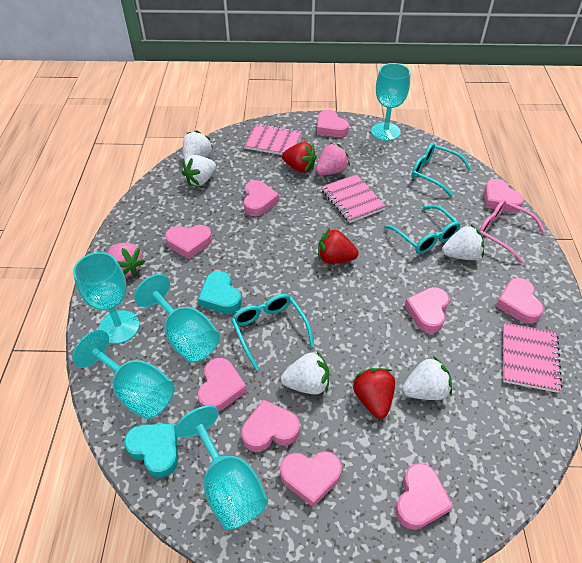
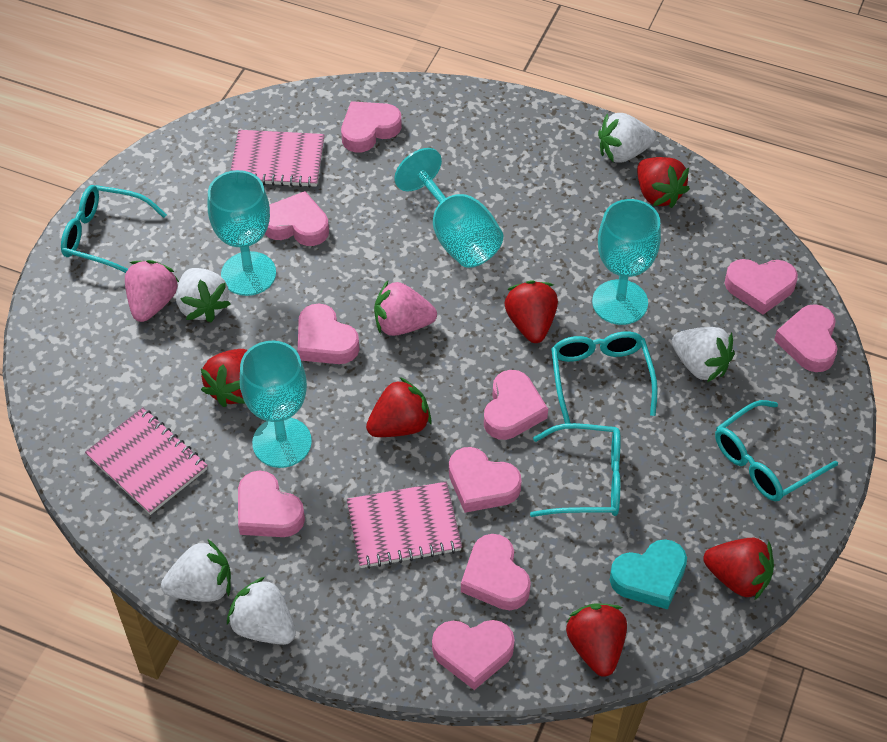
pink glasses: 1 -> 0
red strawberry: 3 -> 6
turquoise glasses: 3 -> 4
turquoise goblet: 5 -> 4
turquoise heart: 2 -> 1

